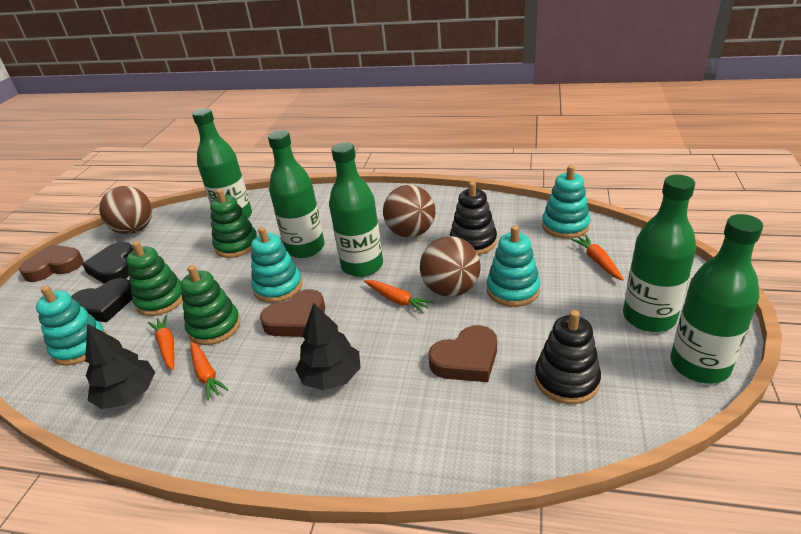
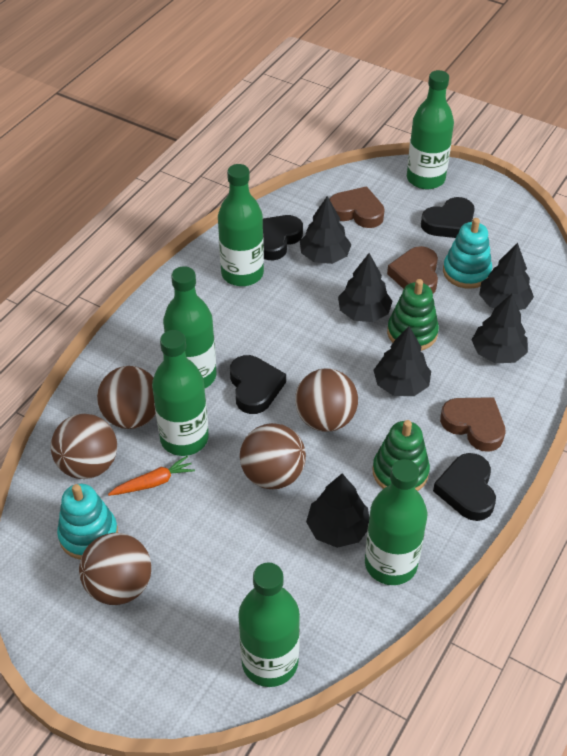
black heart: 2 -> 4
black stacking toy: 2 -> 0
black tree: 2 -> 6
brown ball: 3 -> 5
green bottle: 5 -> 6
green stacking toy: 3 -> 2
orange carrot: 4 -> 1
turquoise stacking toy: 4 -> 2

